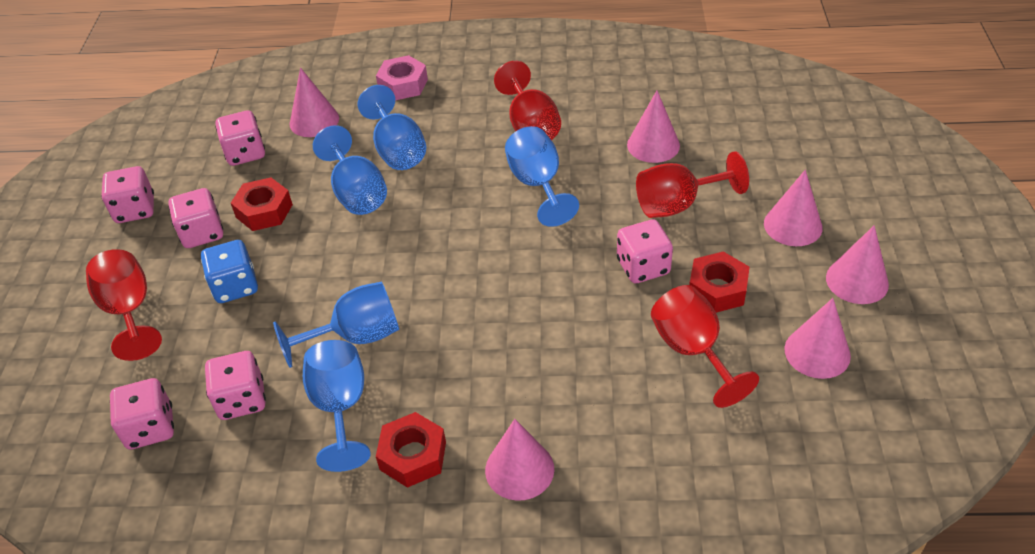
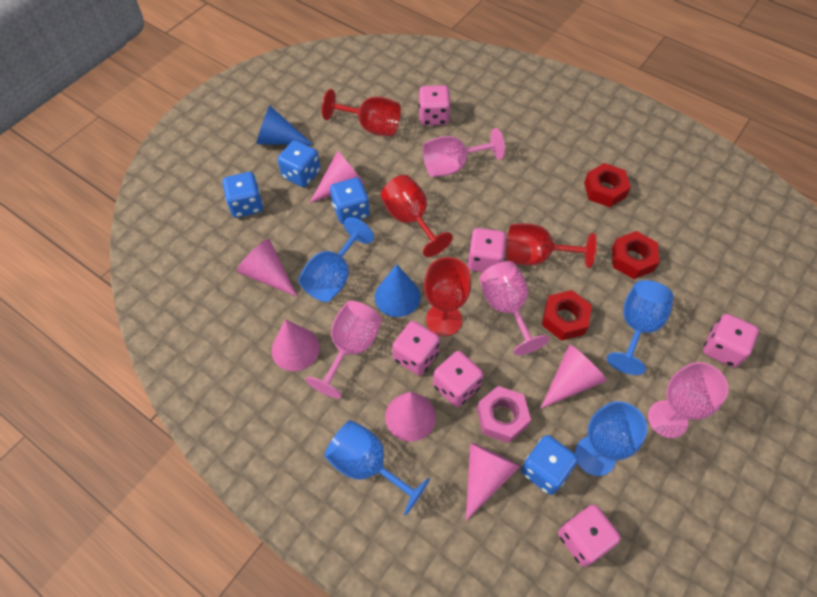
blue cone: 0 -> 2
blue dice: 1 -> 4
blue goblet: 5 -> 4
pink goblet: 0 -> 4

